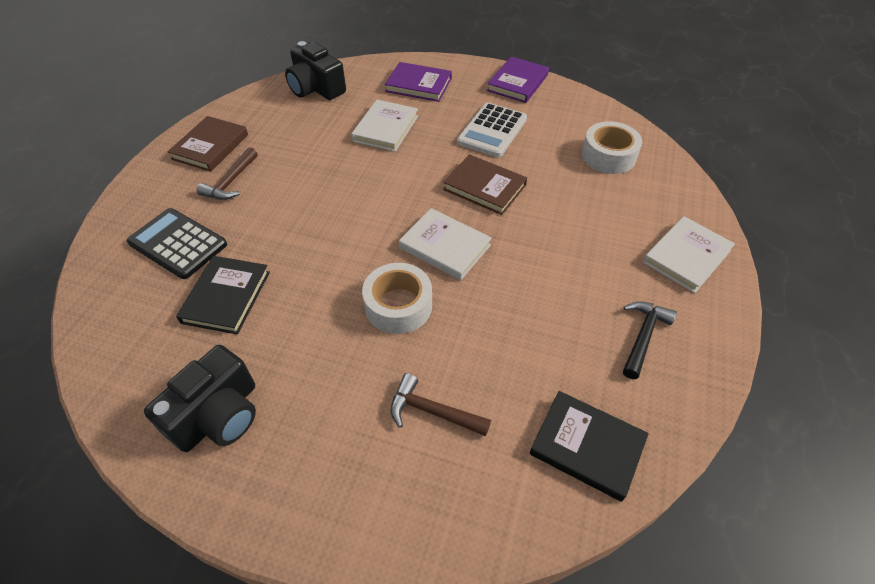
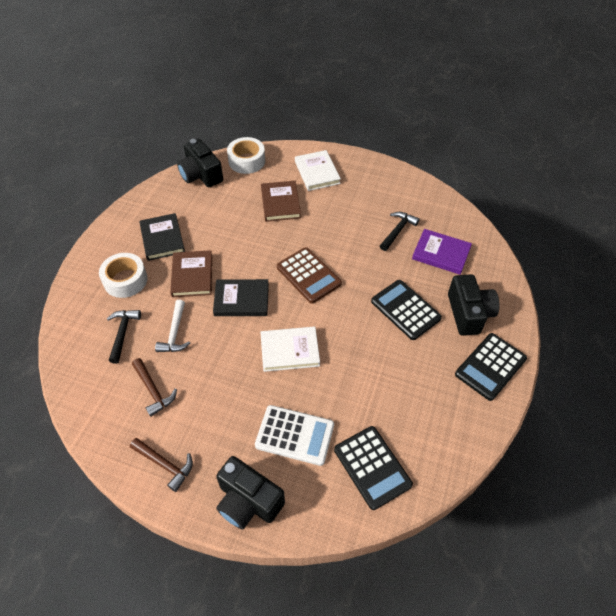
black calculator: 1 -> 3
black camera: 2 -> 3
black hammer: 1 -> 2
brown calculator: 0 -> 1
purple book: 2 -> 1
white book: 3 -> 2
white hammer: 0 -> 1

